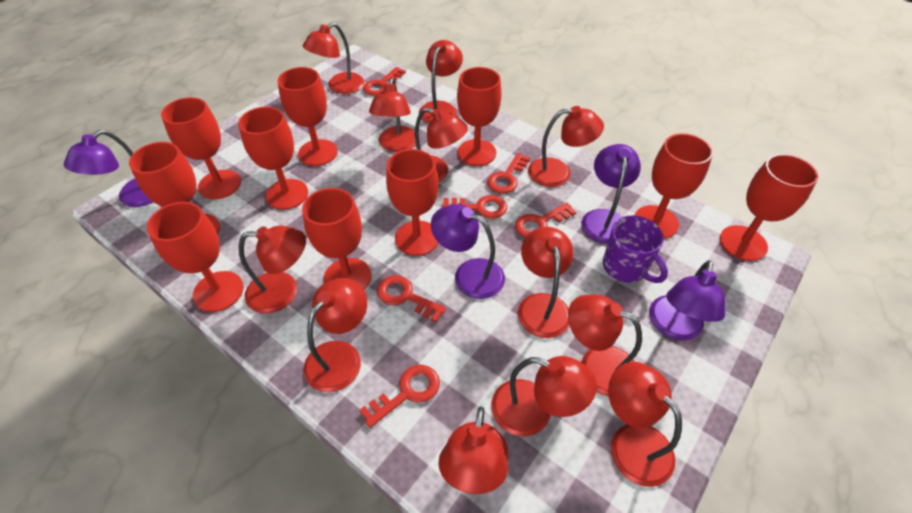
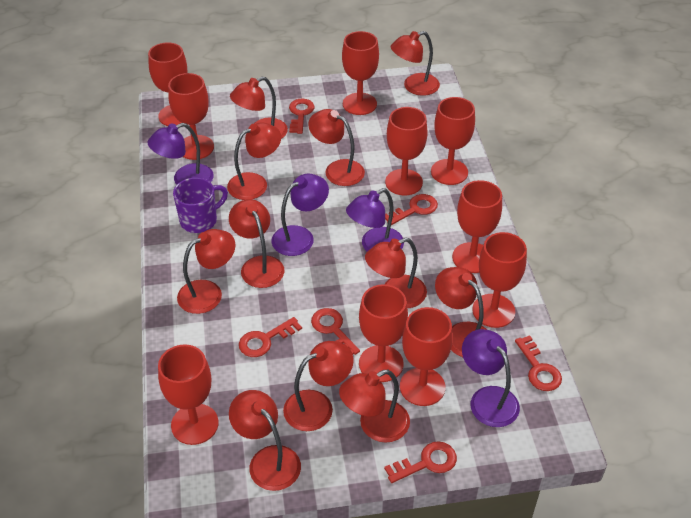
red lamp: 12 -> 11

